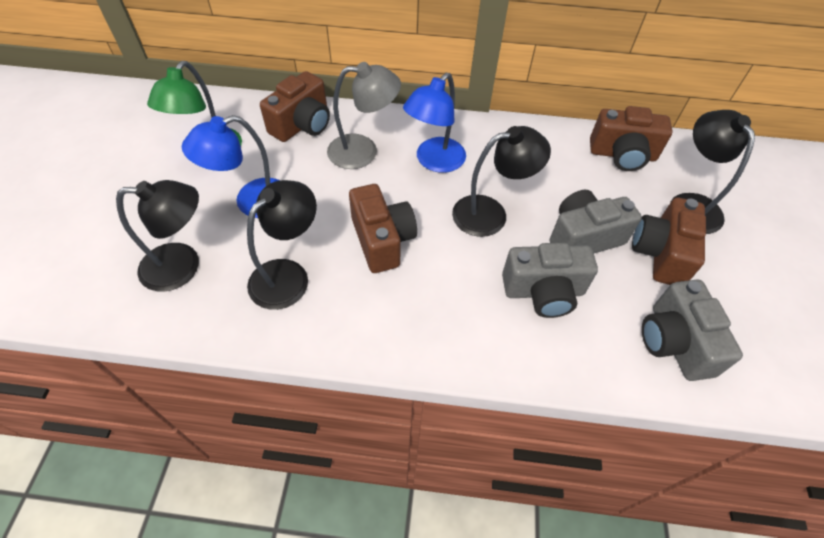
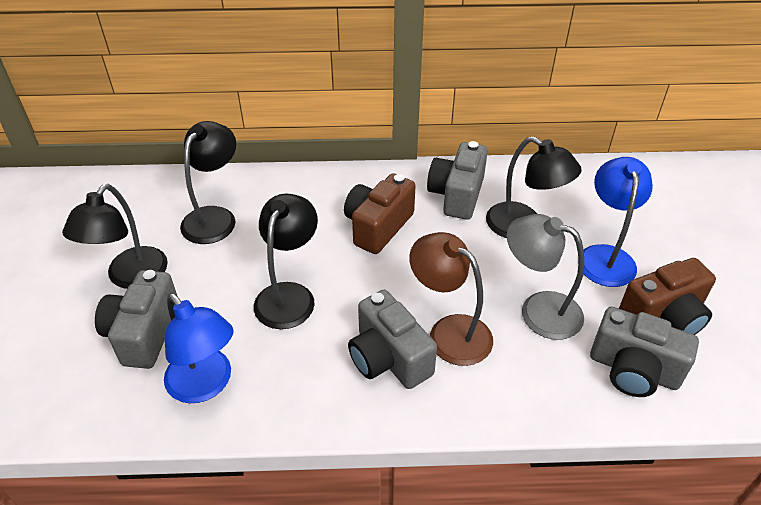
brown camera: 4 -> 2
brown lamp: 0 -> 1
green lamp: 1 -> 0
grey camera: 3 -> 4

